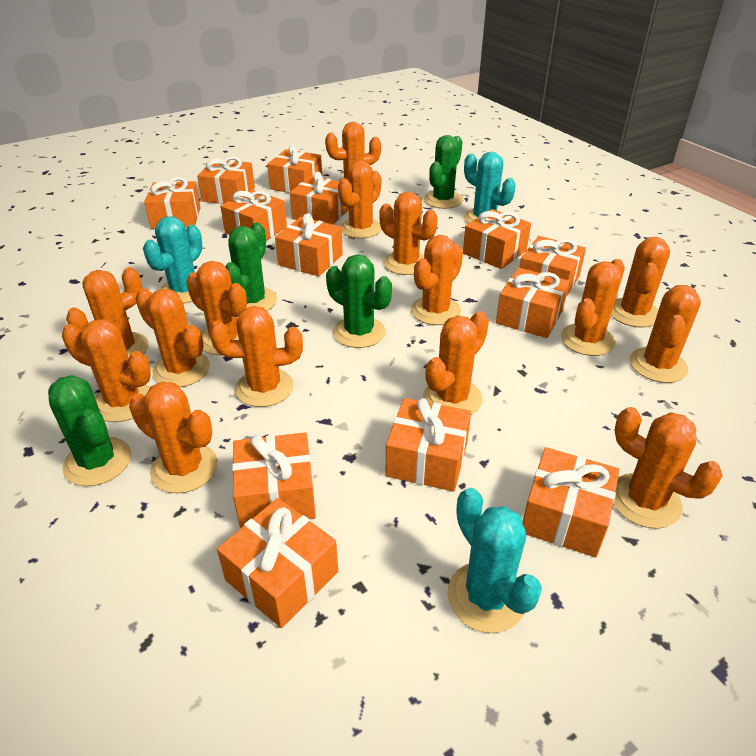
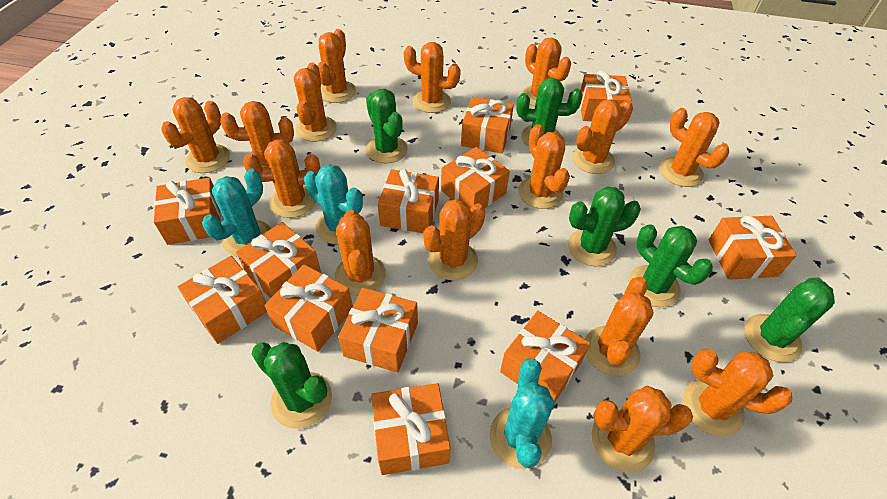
green cactus: 4 -> 6
orange gift: 13 -> 12

